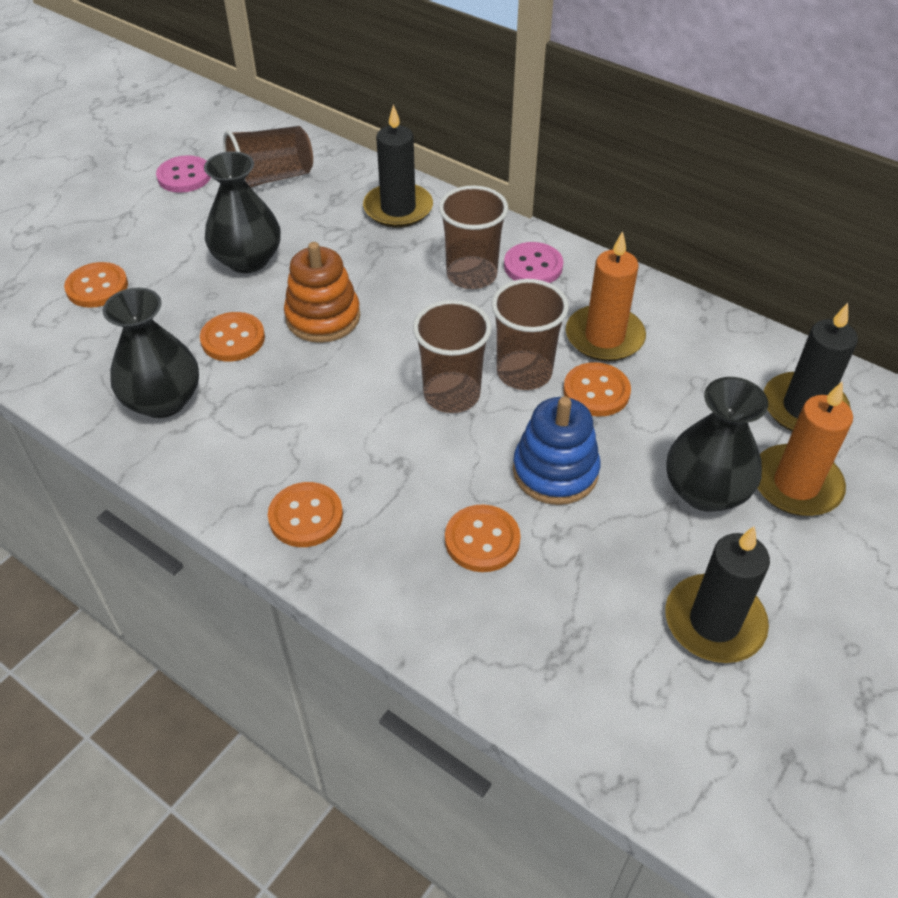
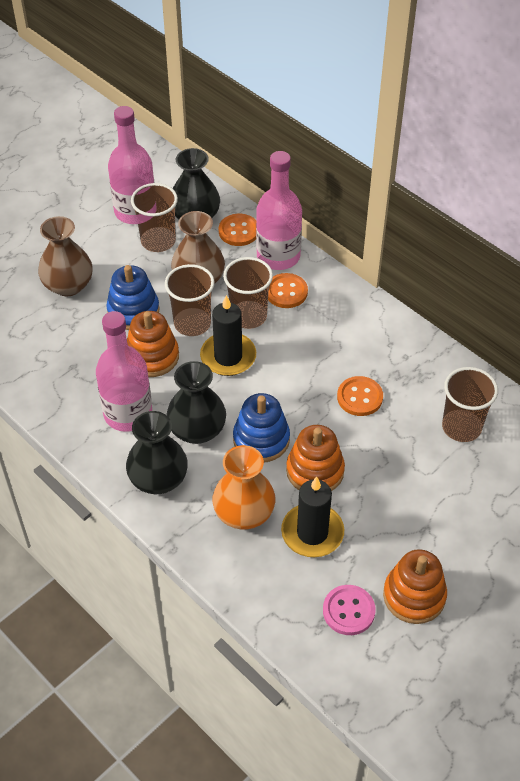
black candle: 3 -> 2
blue stacking toy: 1 -> 2
brown vase: 0 -> 2
orange button: 5 -> 3
orange candle: 2 -> 0
orange stacking toy: 1 -> 3
orange vase: 0 -> 1
pink bottle: 0 -> 3
pink button: 2 -> 1

